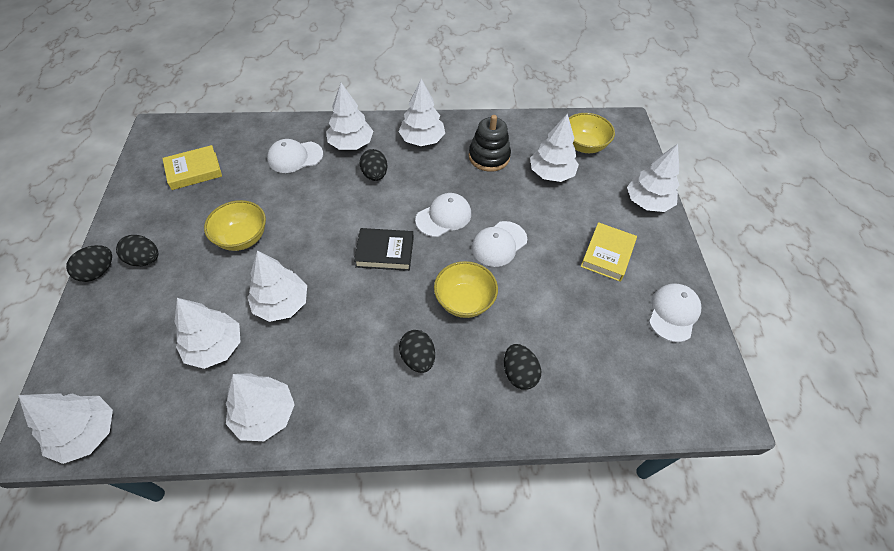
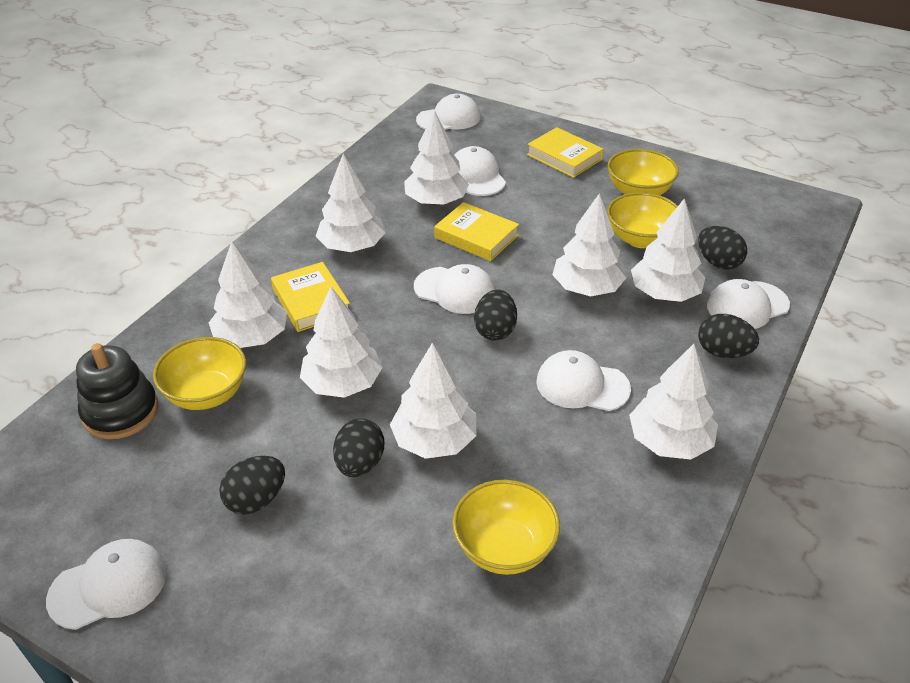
black book: 1 -> 0
white cap: 4 -> 6
yellow book: 2 -> 3
yellow bowl: 3 -> 4

